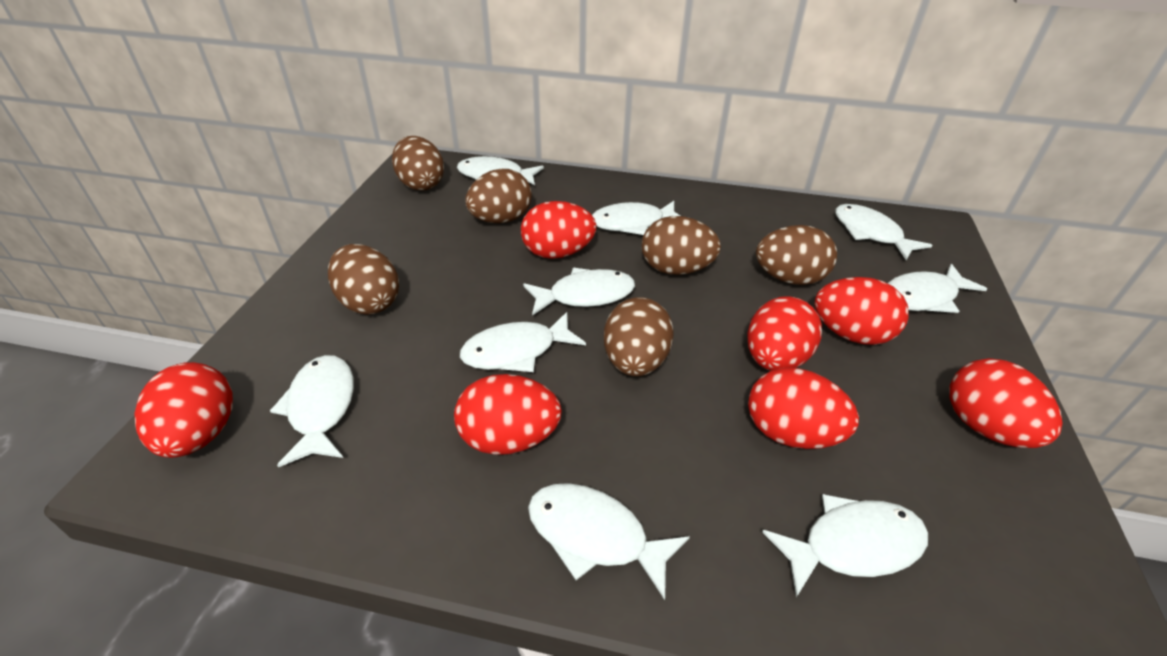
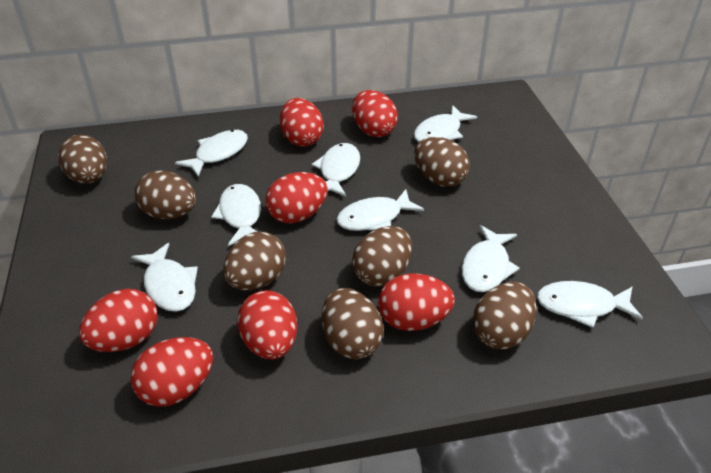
brown egg: 6 -> 7
white fish: 9 -> 8

